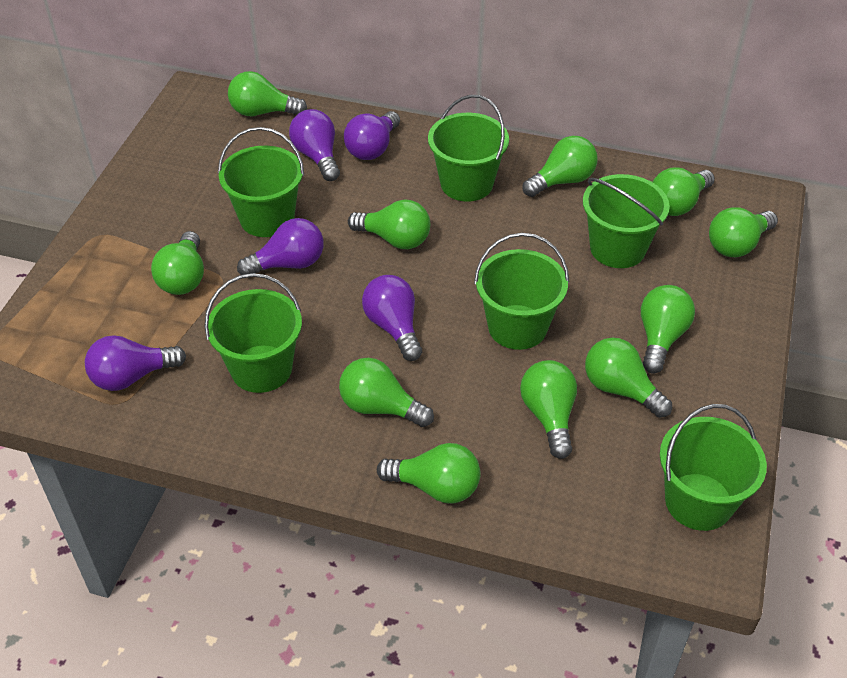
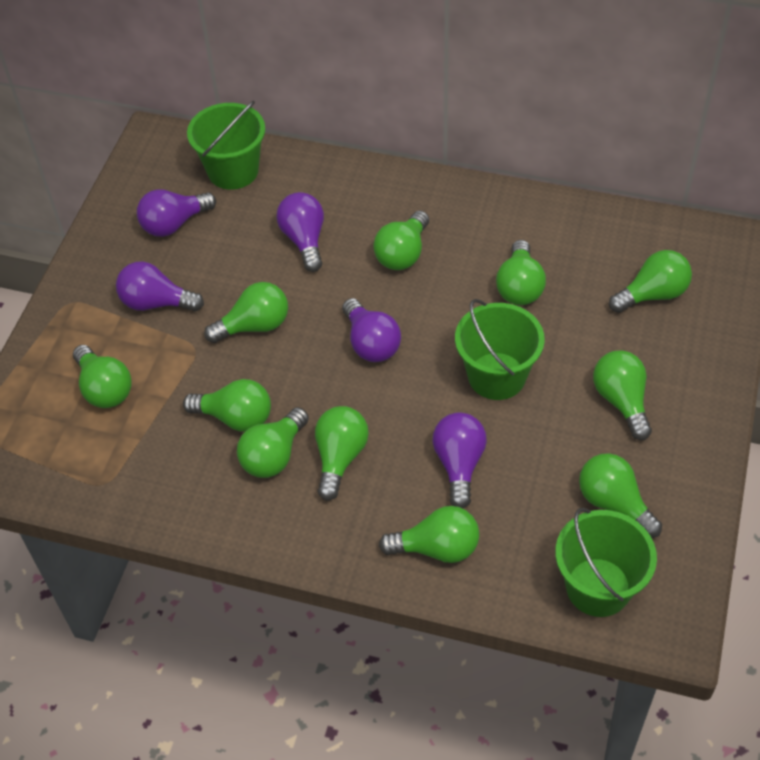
green bucket: 6 -> 3

